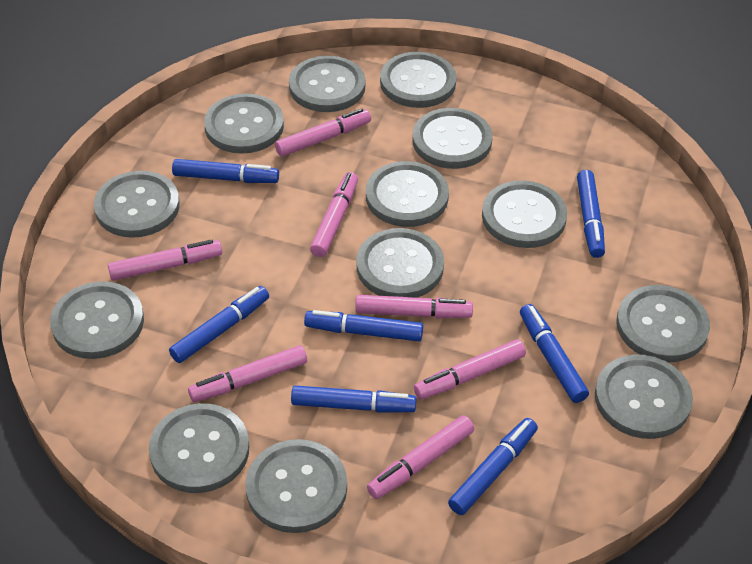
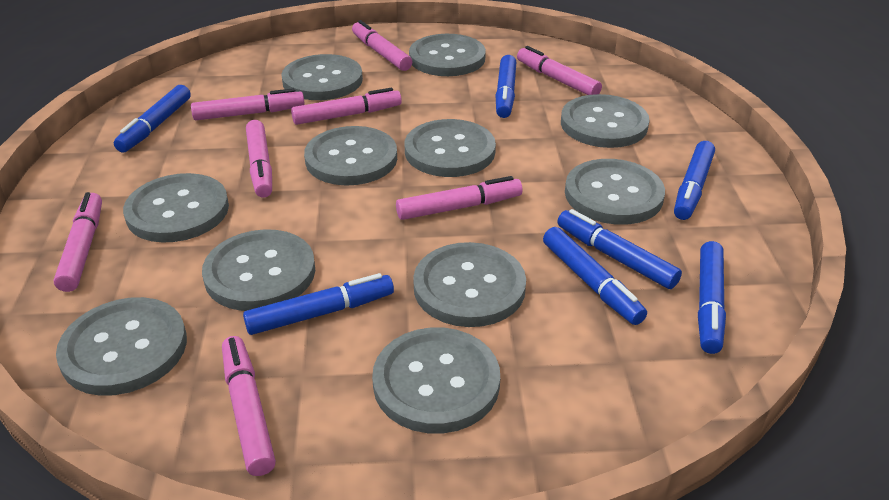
grey button: 13 -> 11
pink marker: 7 -> 8

